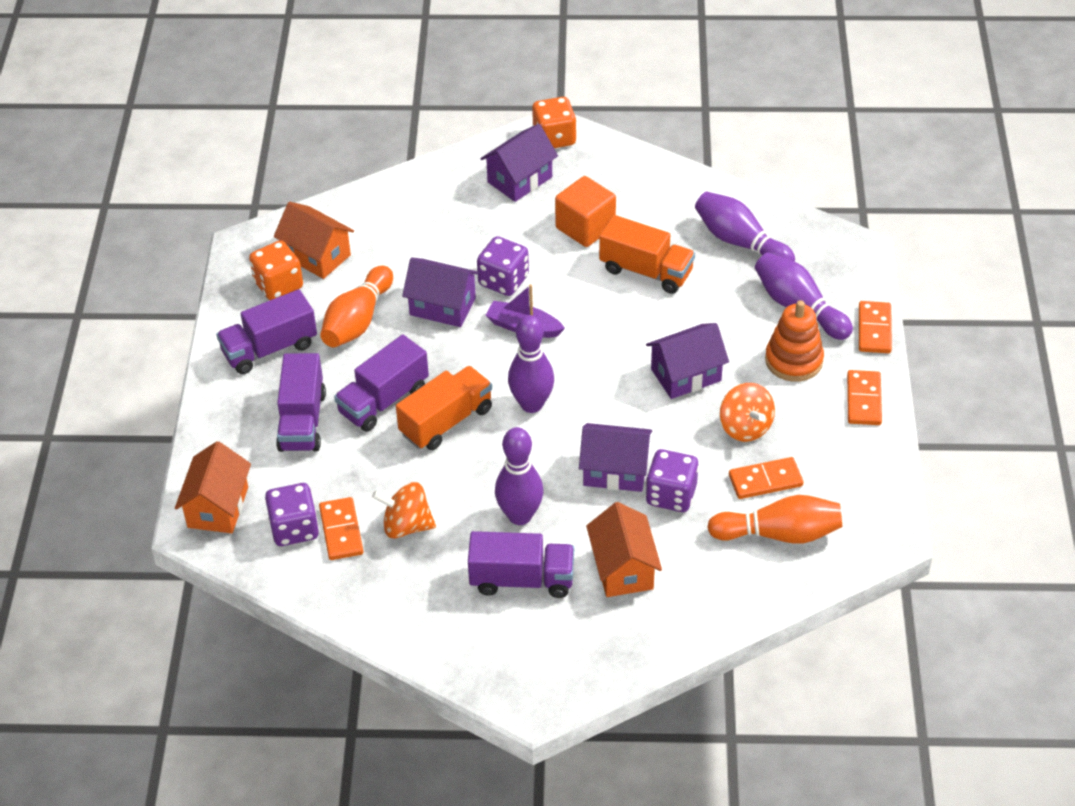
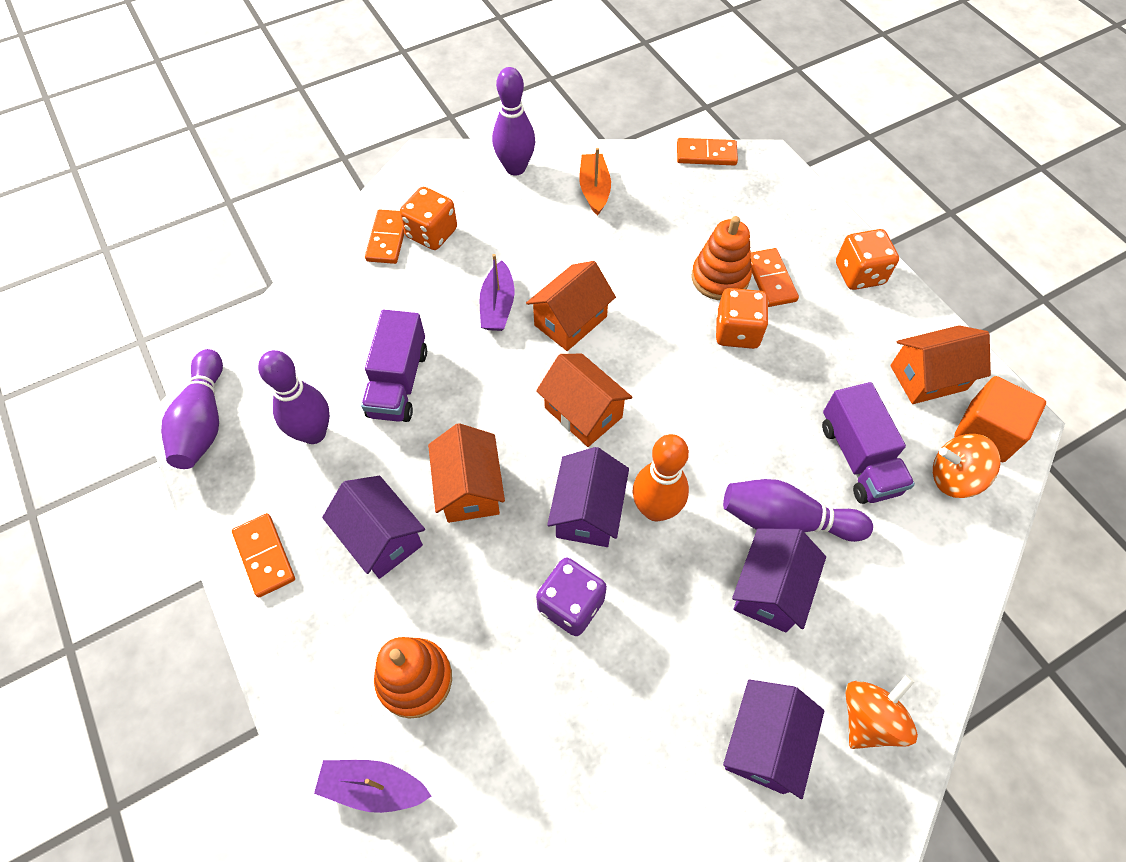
orange boat: 0 -> 1
orange bowling pin: 2 -> 1
orange dice: 2 -> 3
orange house: 3 -> 4
orange stacking toy: 1 -> 2
orange truck: 2 -> 0
purple boat: 1 -> 2
purple dice: 3 -> 1
purple truck: 4 -> 2

